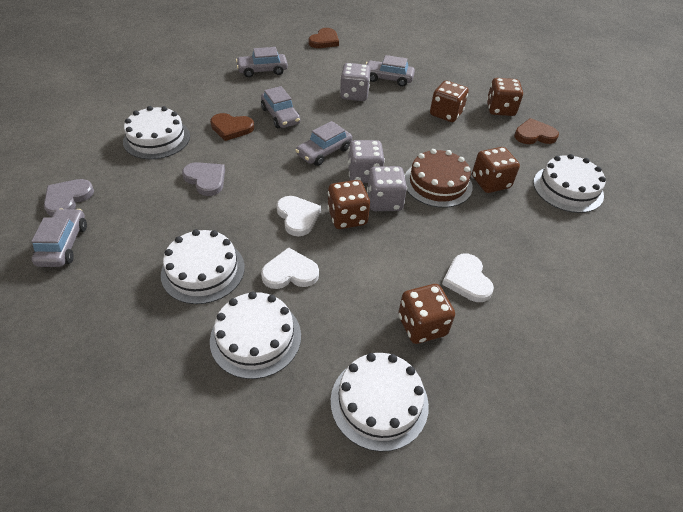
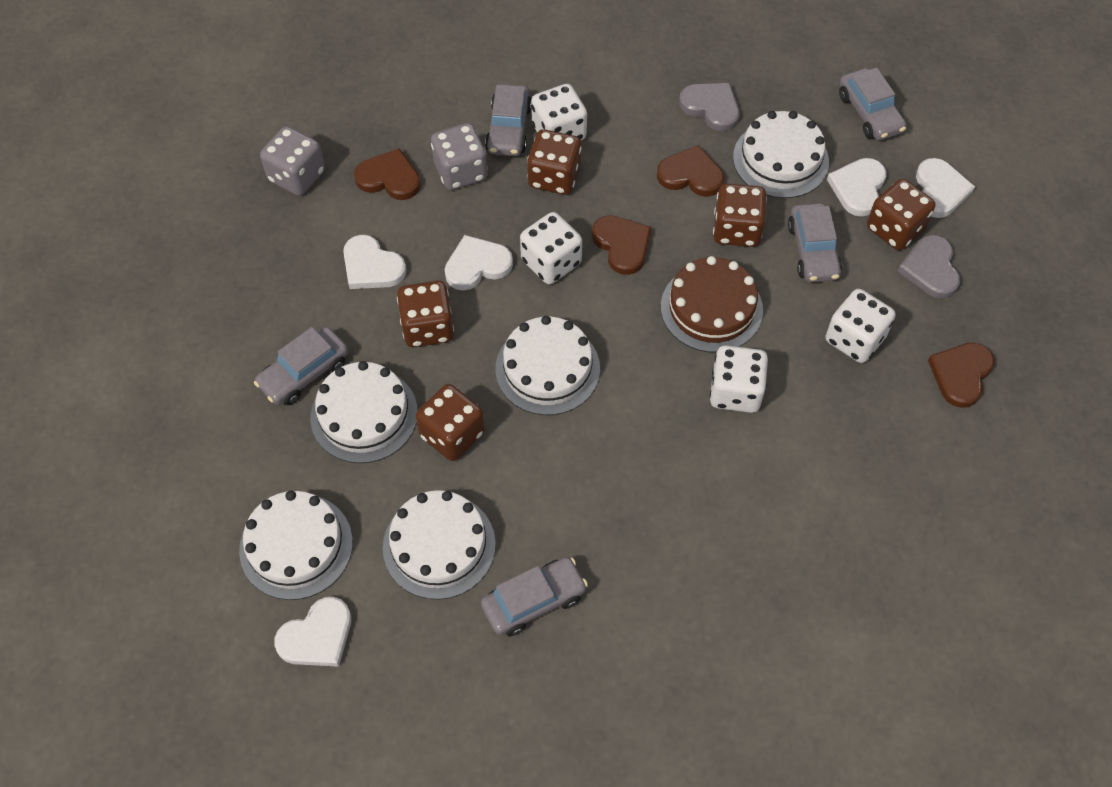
brown heart: 3 -> 4
grey dice: 3 -> 2
white dice: 0 -> 4
white heart: 3 -> 5

